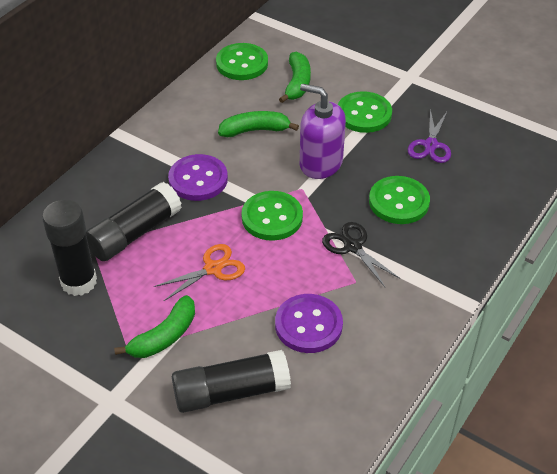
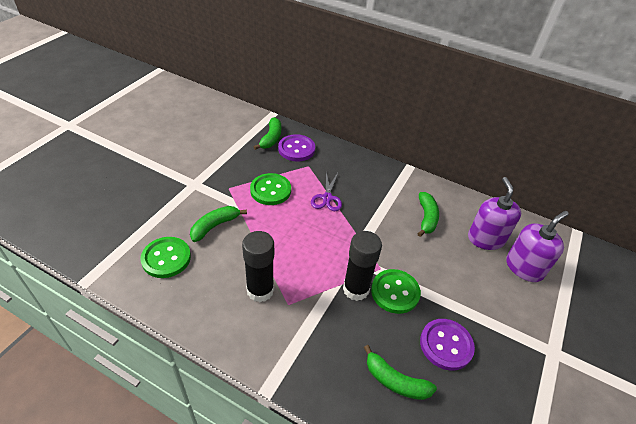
black glue stick: 3 -> 2
black scissors: 1 -> 0
green banana: 3 -> 4
green button: 4 -> 3
orange scissors: 1 -> 0
purple soap dispenser: 1 -> 2

